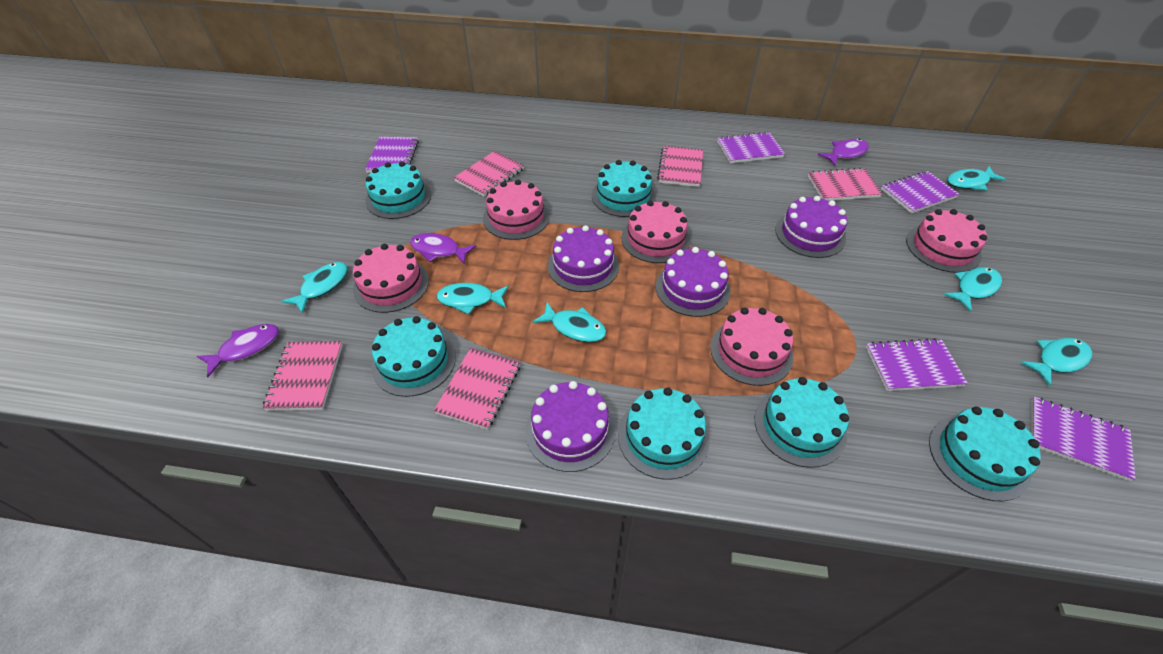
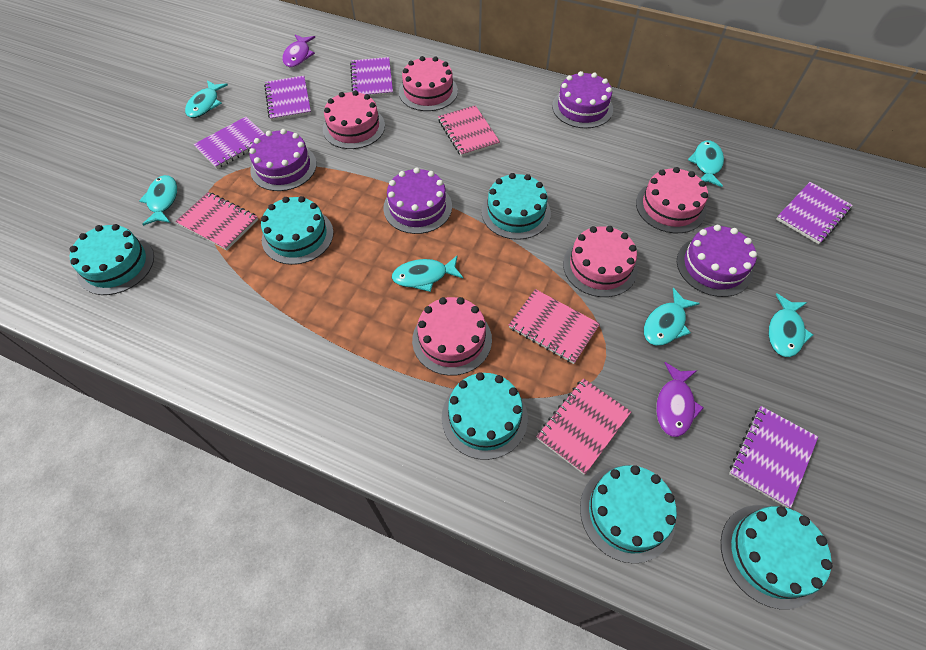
pink notebook: 5 -> 4
purple fish: 3 -> 2

